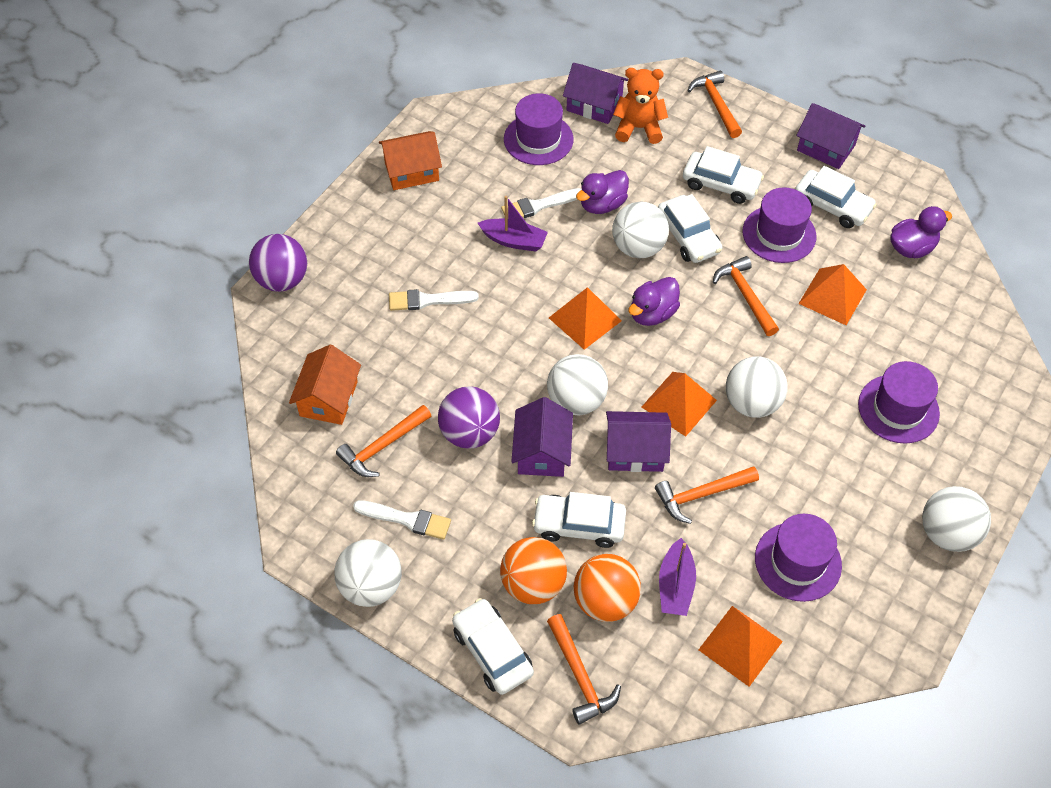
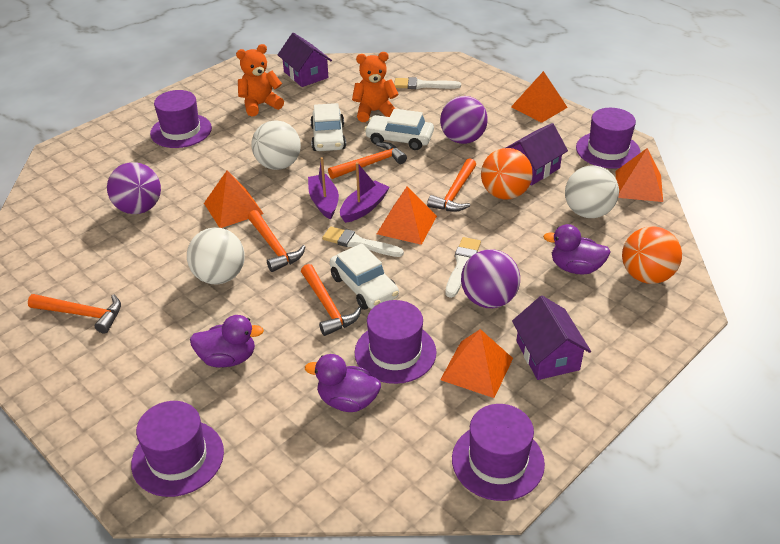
orange house: 2 -> 0
orange pyramid: 4 -> 5
orange teddy bear: 1 -> 2
purple ball: 2 -> 3
purple hat: 4 -> 5
purple house: 4 -> 3
white ball: 5 -> 3
white car: 5 -> 3

